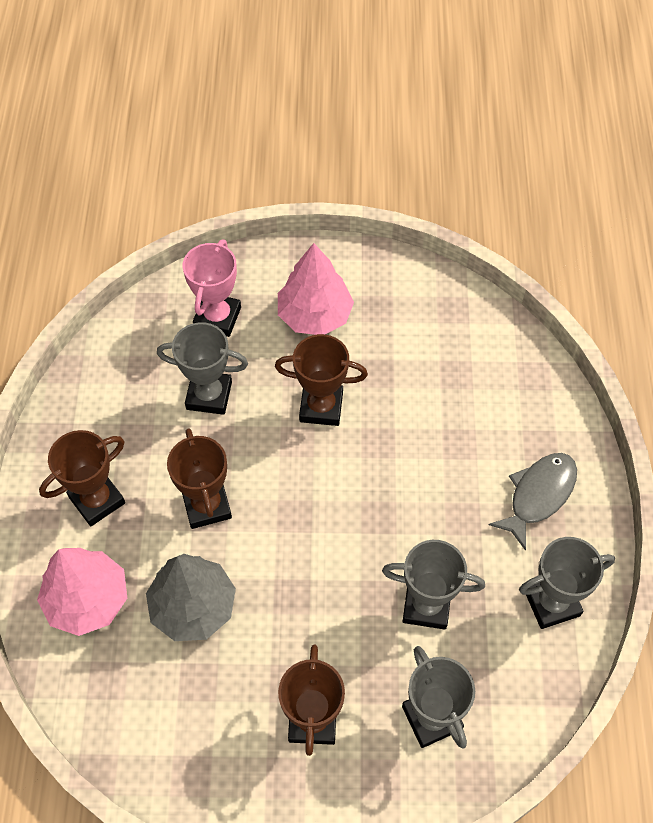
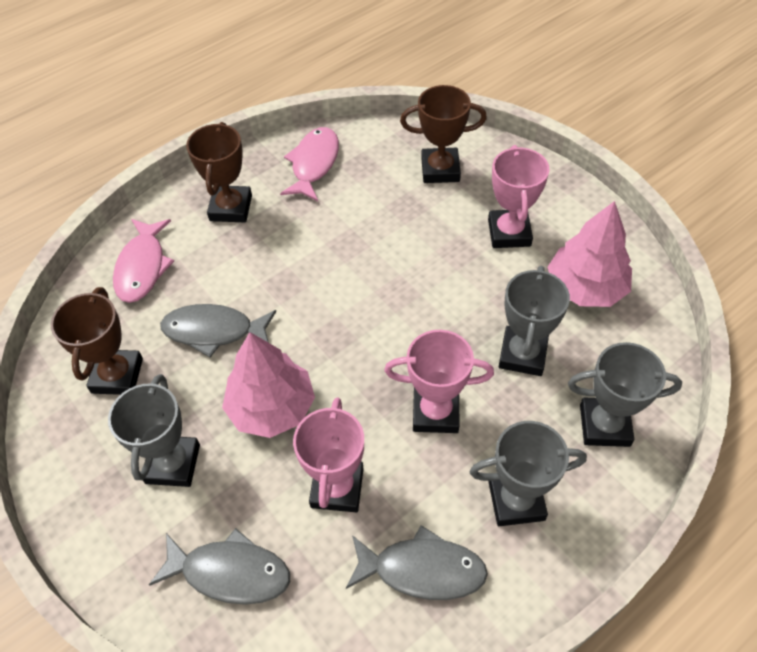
brown trophy: 4 -> 3
grey fish: 1 -> 3
grey tree: 1 -> 0
pink fish: 0 -> 2
pink trophy: 1 -> 3

